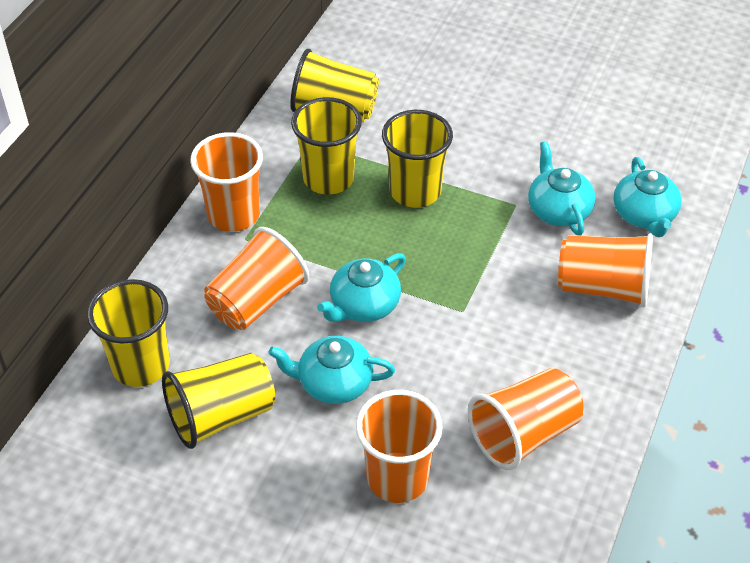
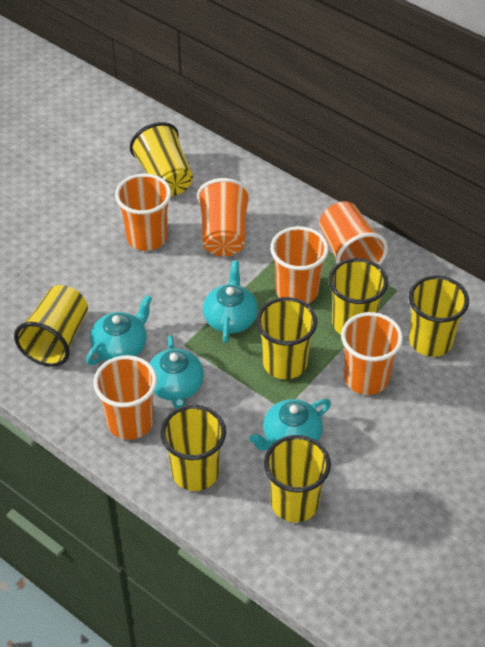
orange cup: 5 -> 6
yellow cup: 5 -> 7

